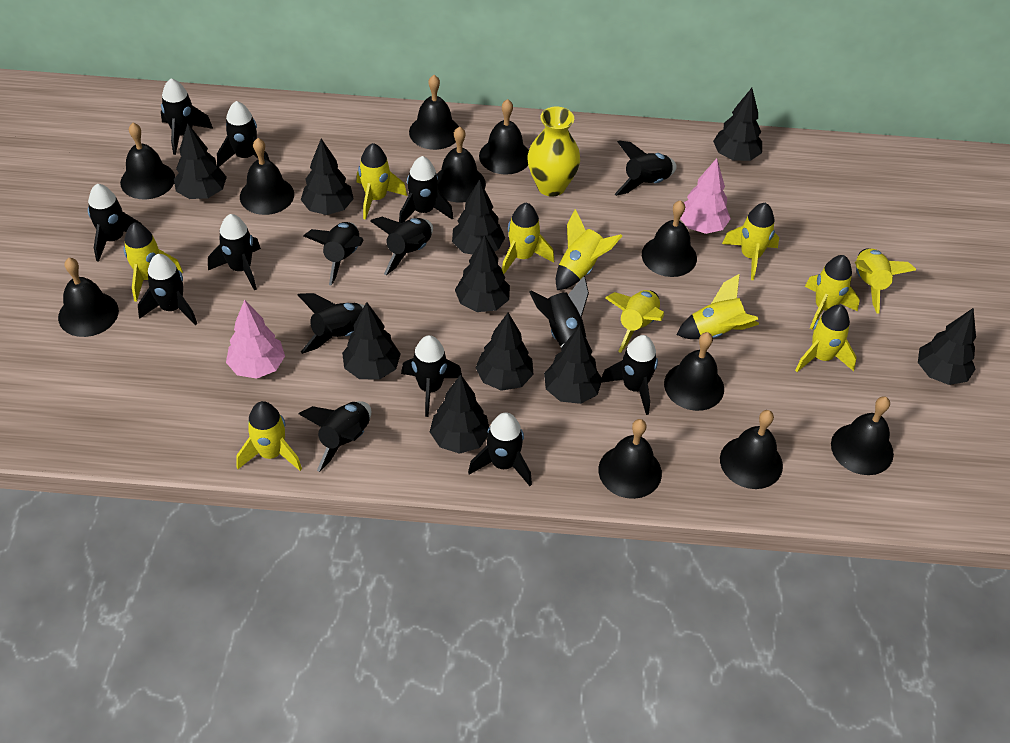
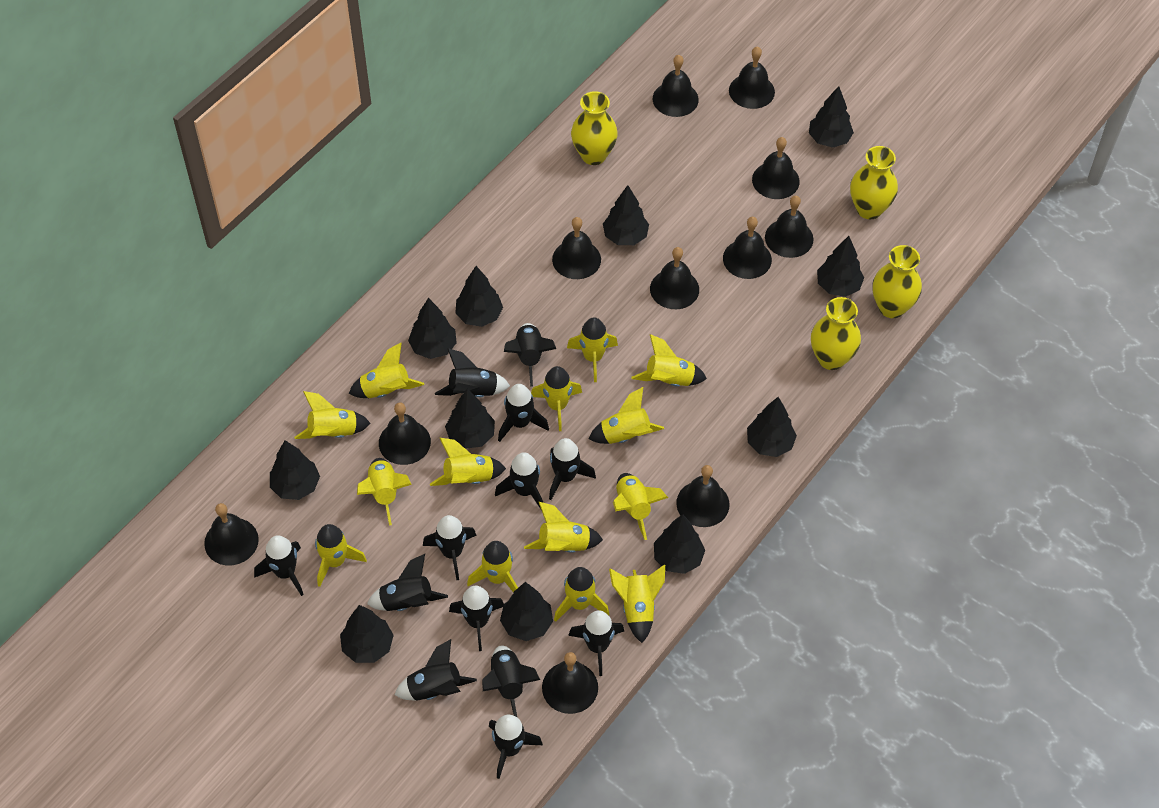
black rocket: 15 -> 13
black tree: 10 -> 11
pink tree: 2 -> 0
yellow rocket: 11 -> 14
yellow vase: 1 -> 4

